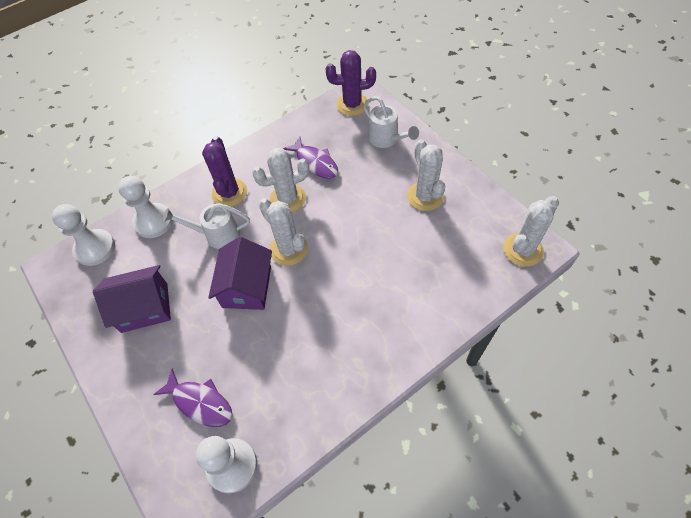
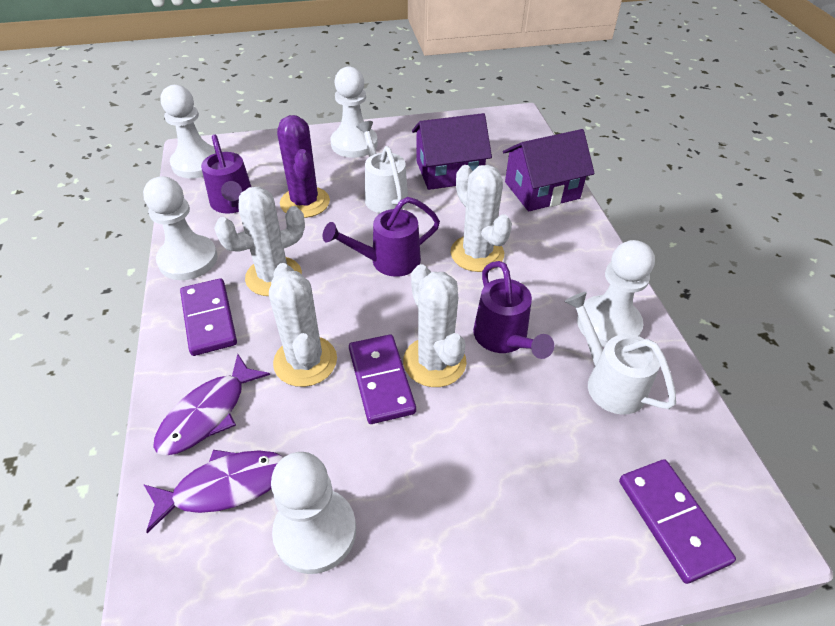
purple cactus: 2 -> 1
purple domino: 0 -> 3
purple watering can: 0 -> 3
white pawn: 3 -> 5

